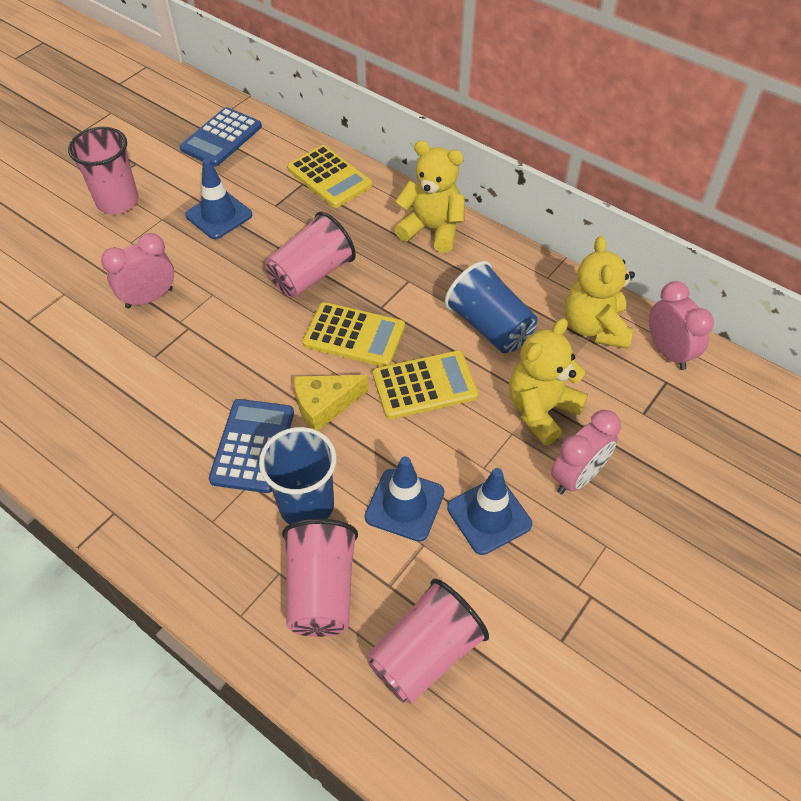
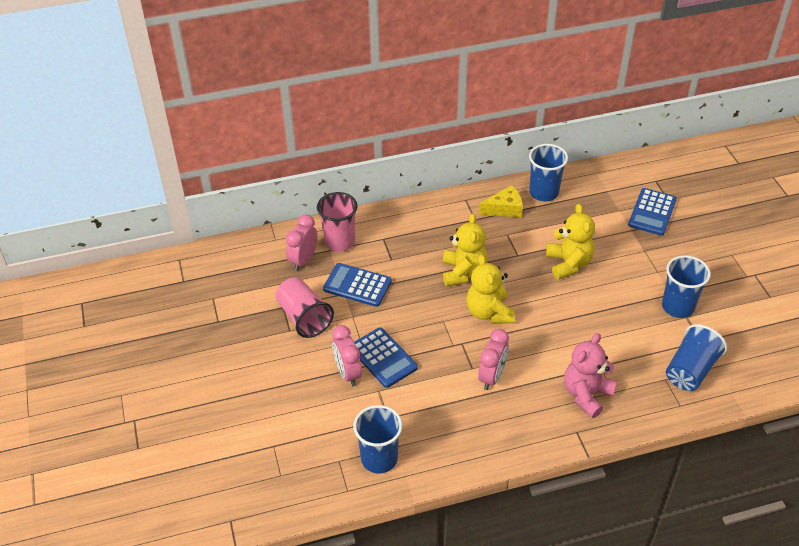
blue calculator: 2 -> 3
blue cup: 2 -> 4
blue traffic cone: 3 -> 0
pink cup: 4 -> 2
pink teddy bear: 0 -> 1
yellow calculator: 3 -> 0

